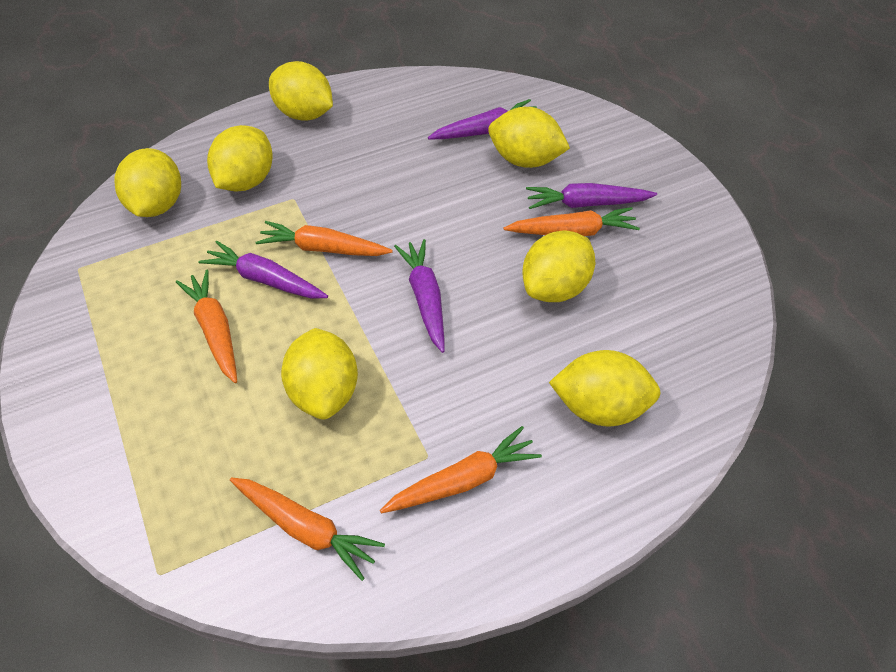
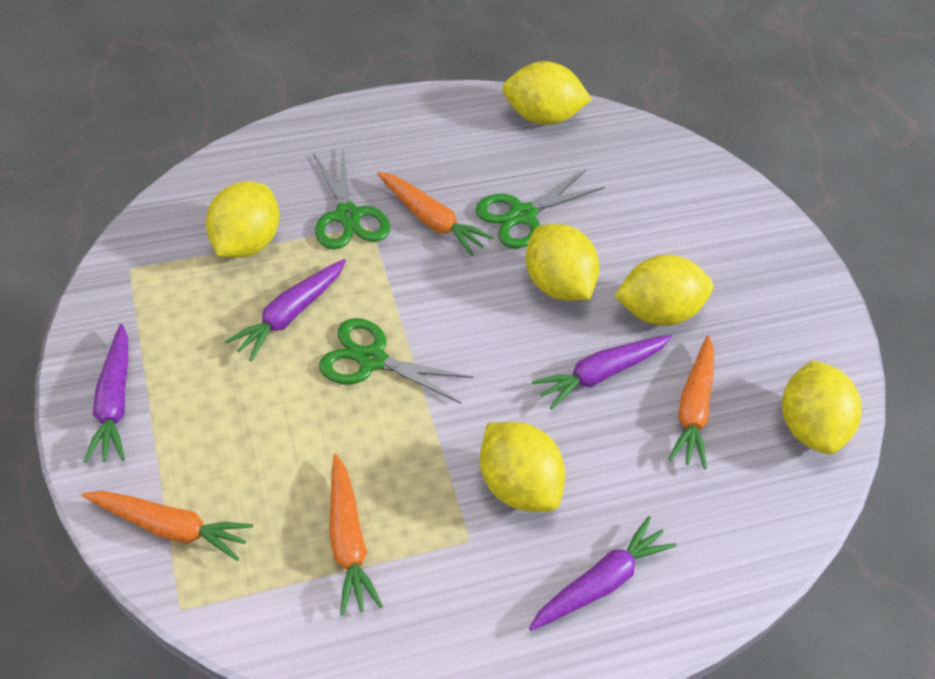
green scissors: 0 -> 3
orange carrot: 5 -> 4
yellow lemon: 7 -> 6

